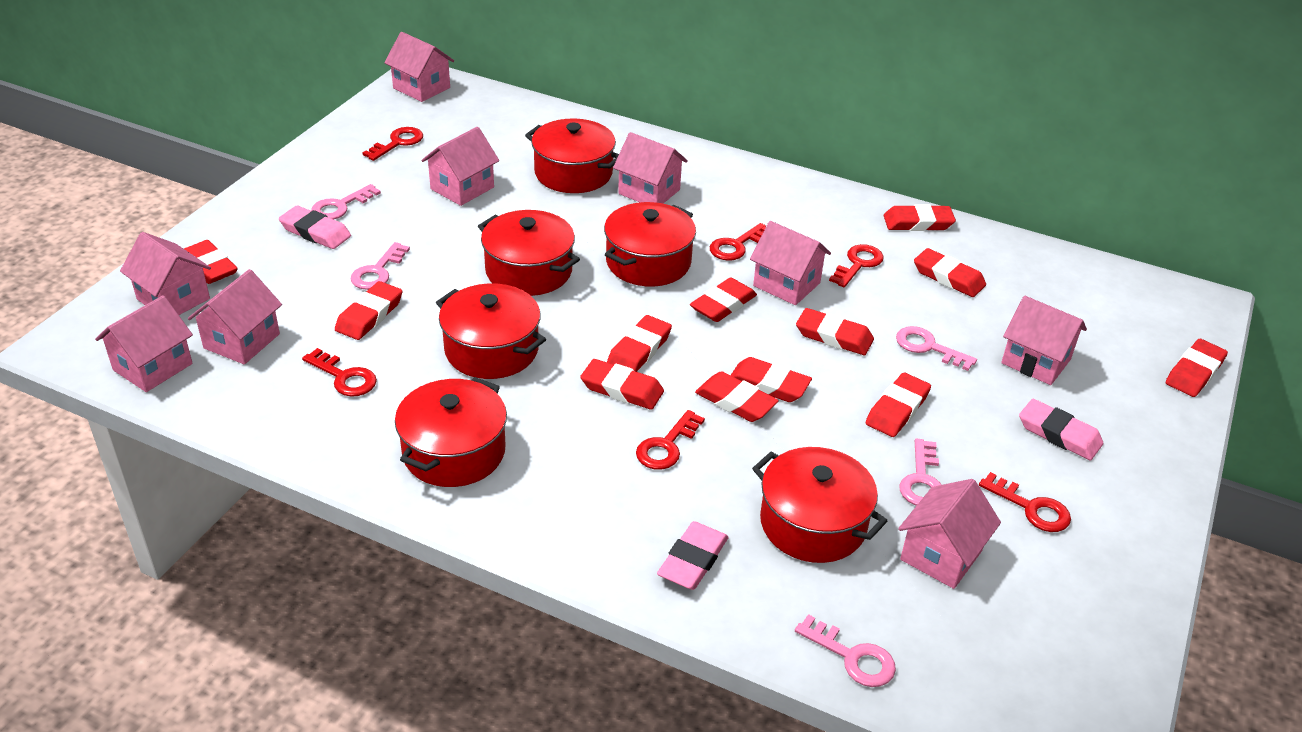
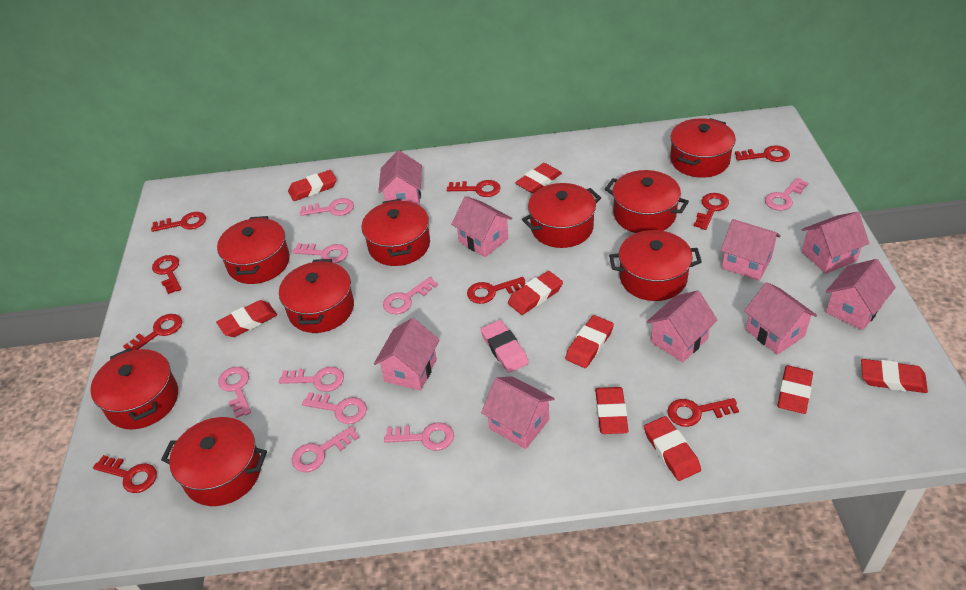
pink eraser: 3 -> 1
pink key: 5 -> 9
red eraser: 12 -> 9
red key: 6 -> 9
red pot: 6 -> 9

